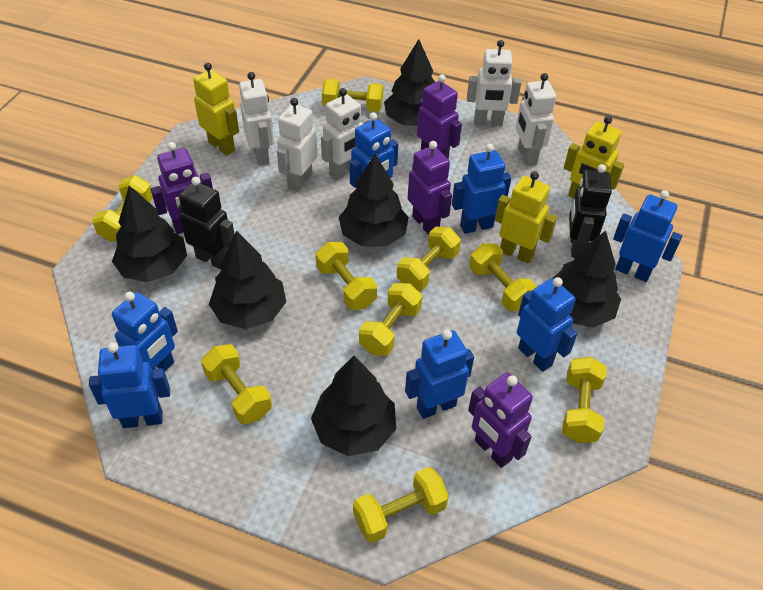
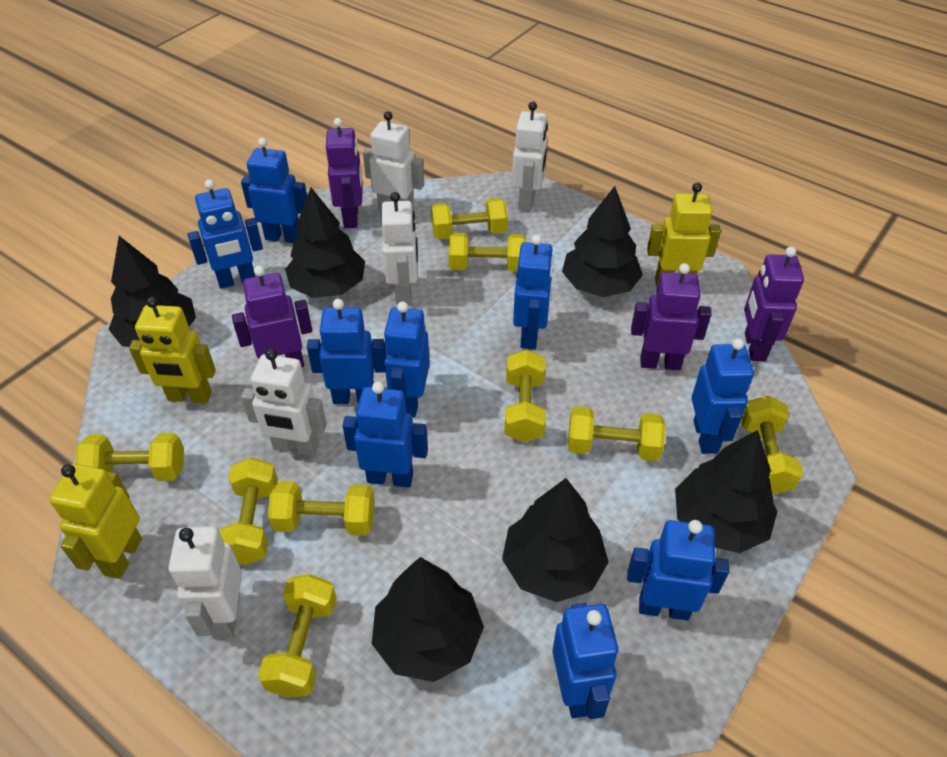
black robot: 2 -> 0
blue robot: 7 -> 9

